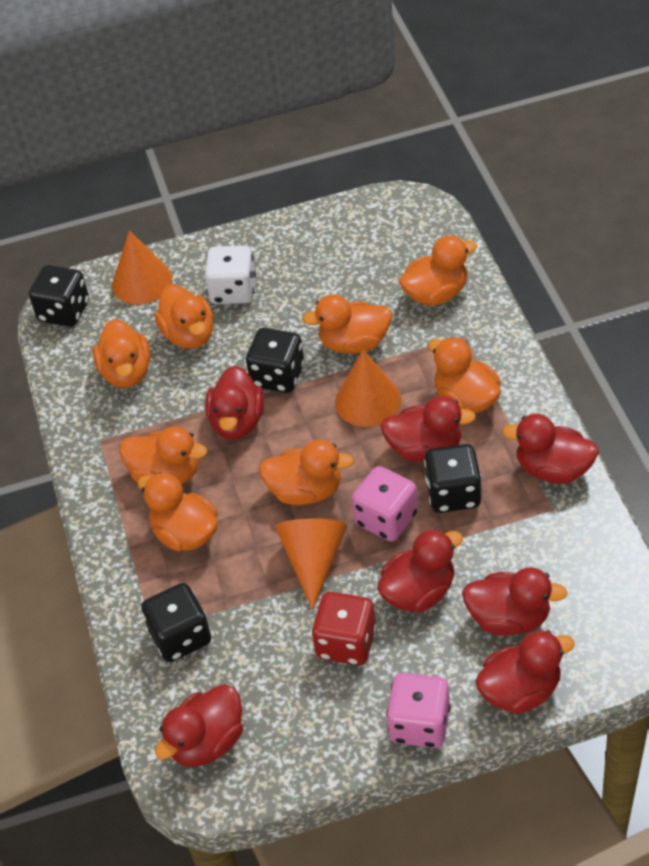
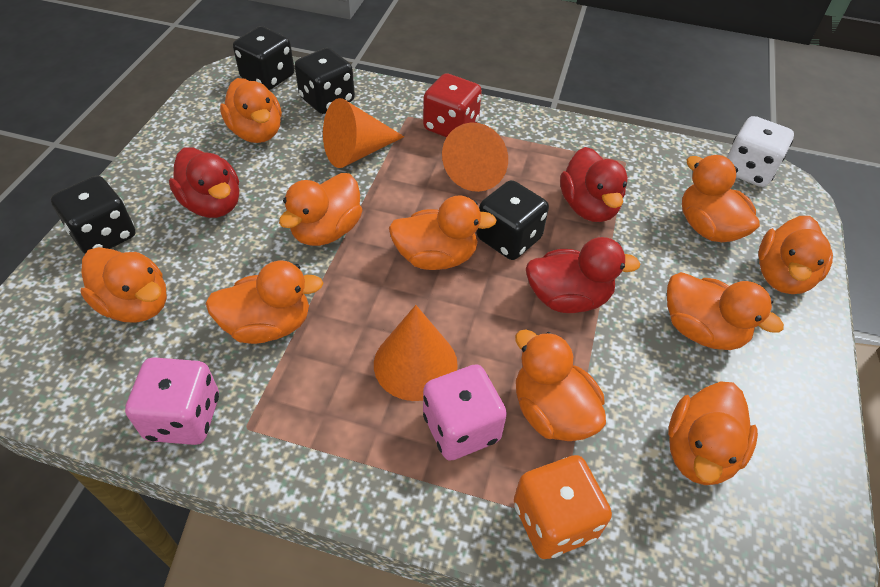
orange dice: 0 -> 1
orange duck: 8 -> 10
red duck: 7 -> 3

